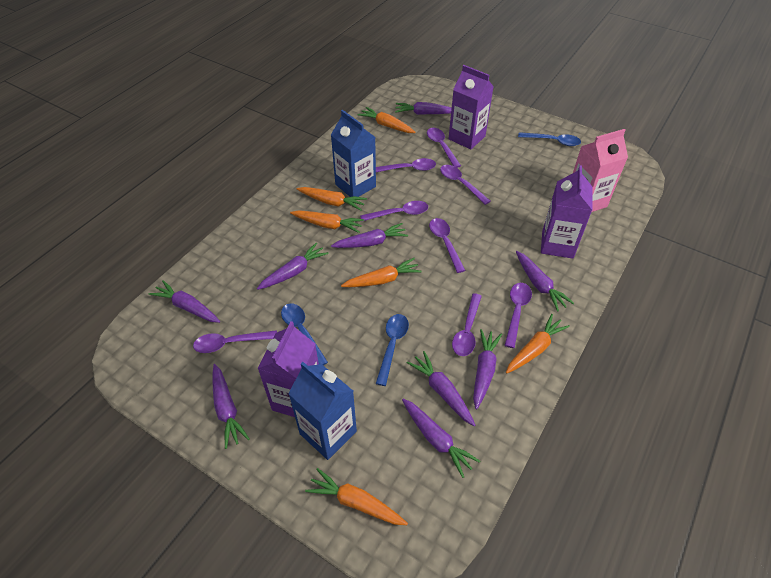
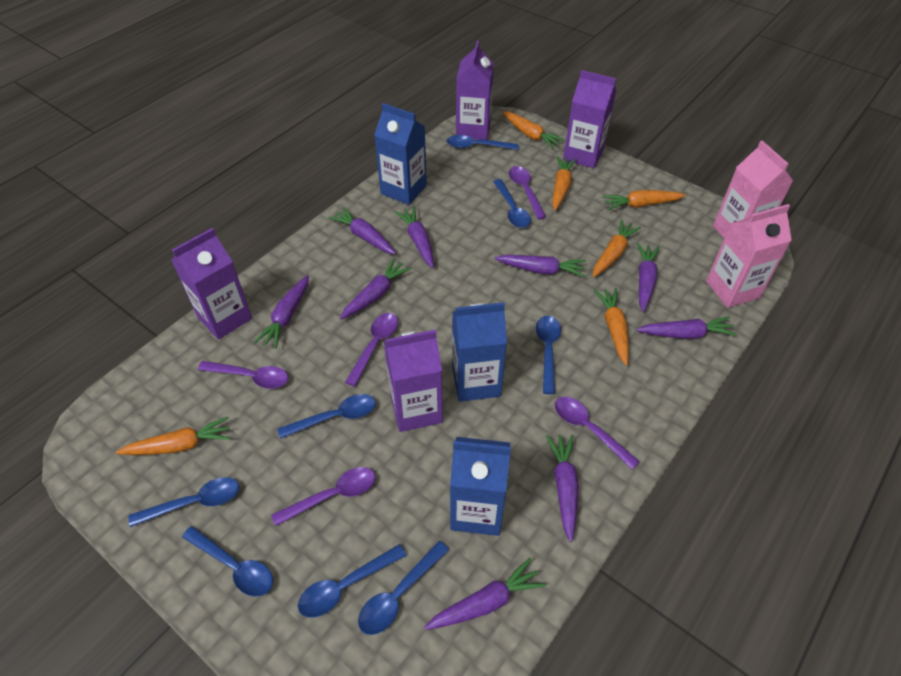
blue carton: 2 -> 3
blue spoon: 3 -> 8
pink carton: 1 -> 2
purple carton: 3 -> 4
purple spoon: 8 -> 5

